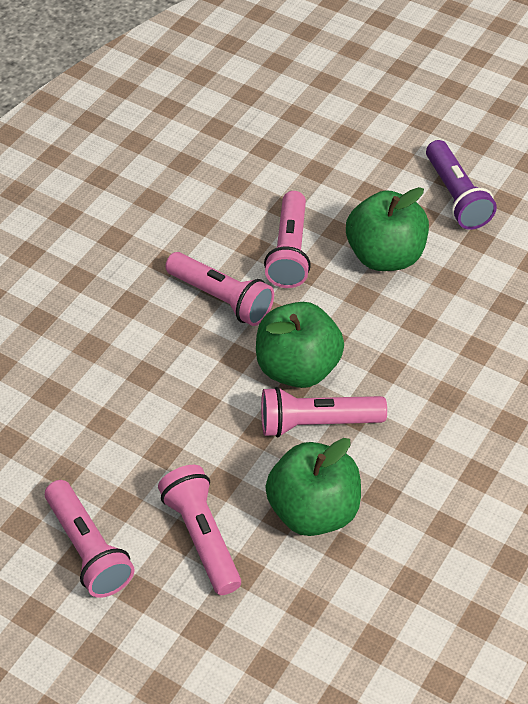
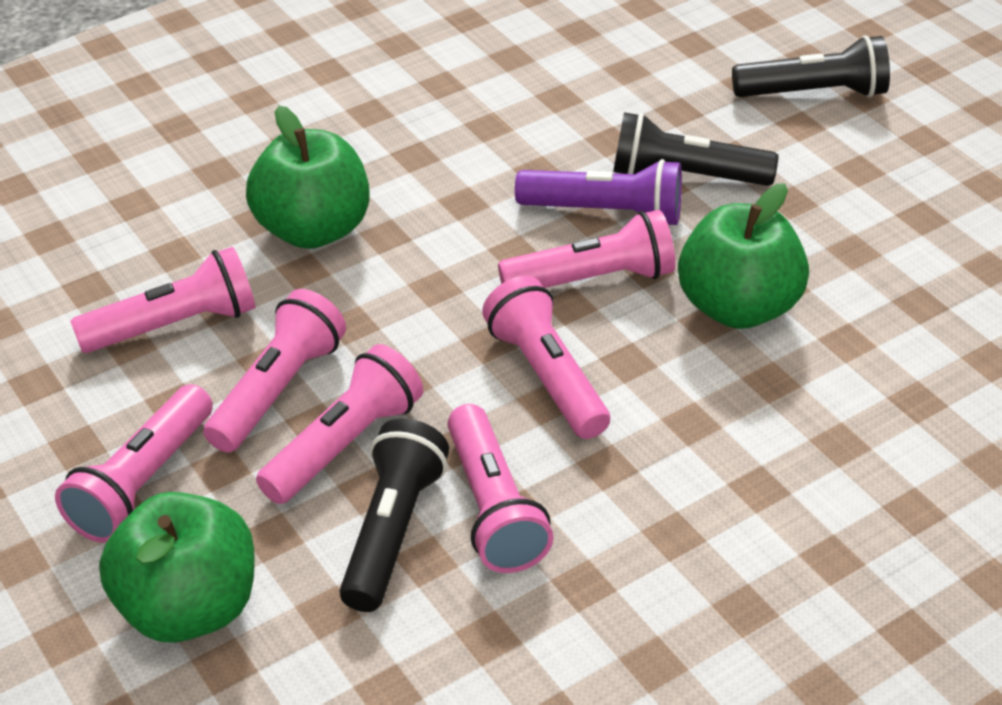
black flashlight: 0 -> 3
pink flashlight: 5 -> 7

